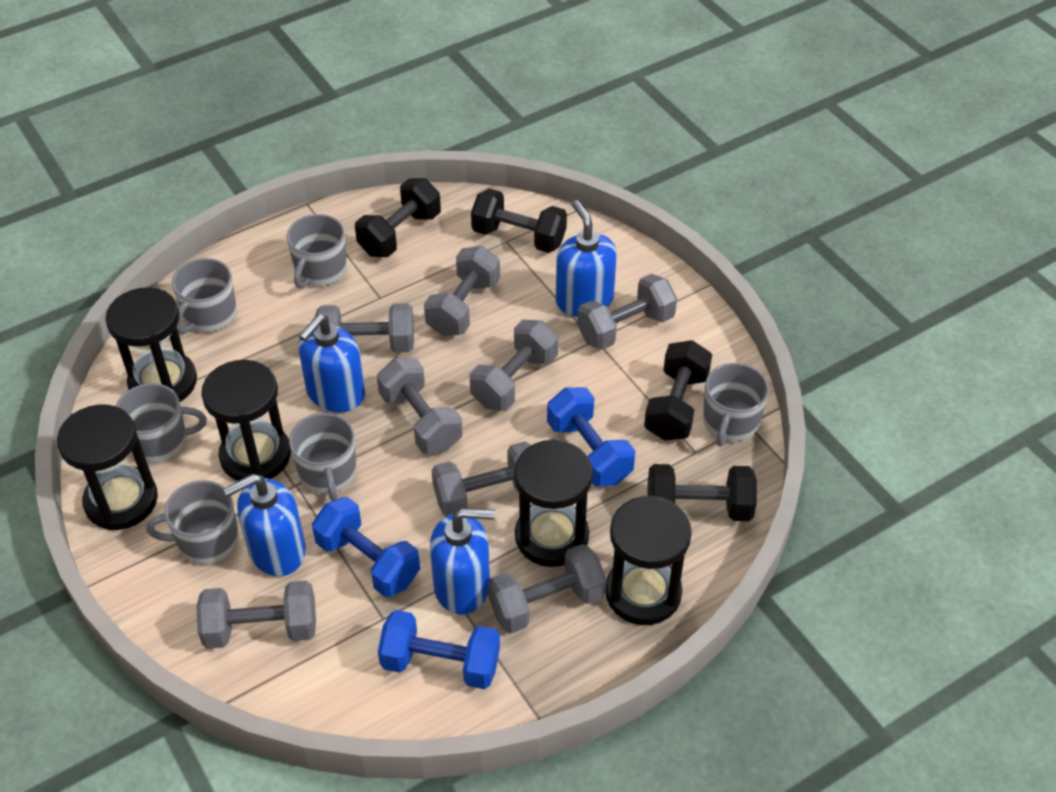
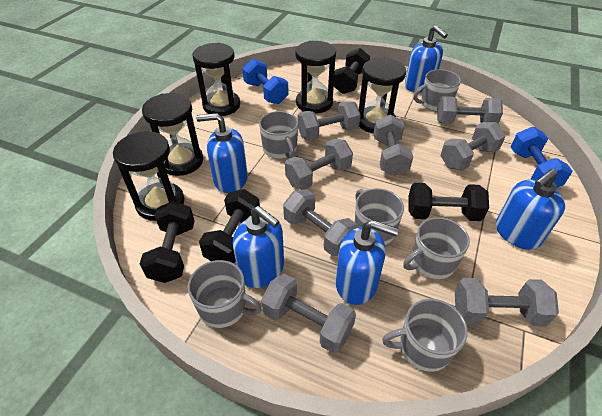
blue dumbbell: 3 -> 2
blue soap dispenser: 4 -> 5

